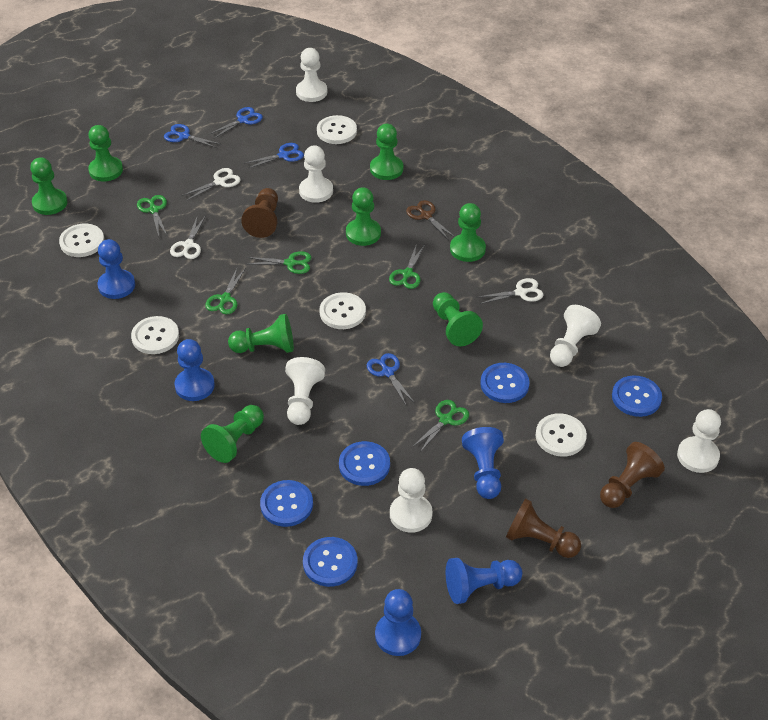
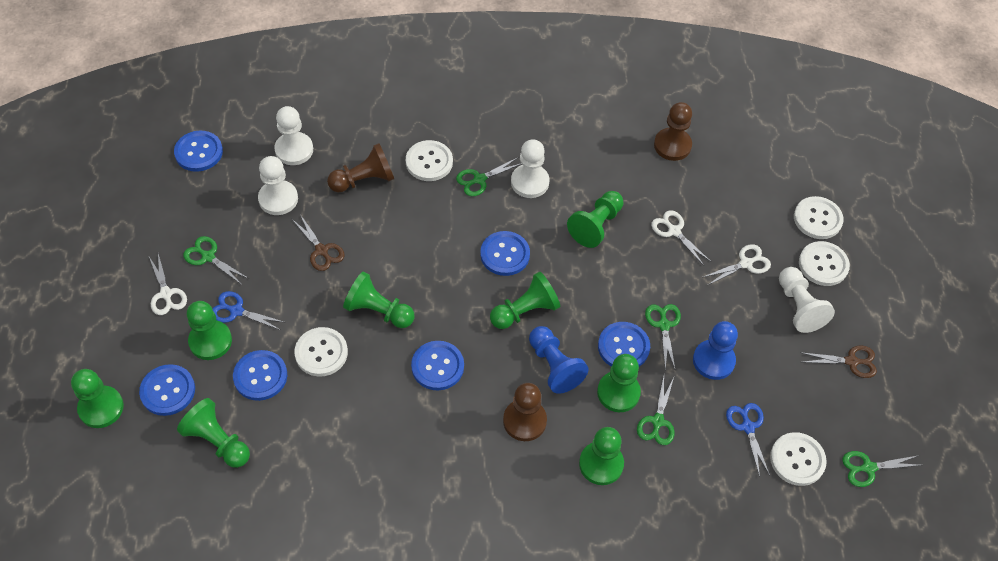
blue button: 5 -> 6
blue pawn: 5 -> 2
blue scissors: 4 -> 2
brown scissors: 1 -> 2
white pawn: 6 -> 4

